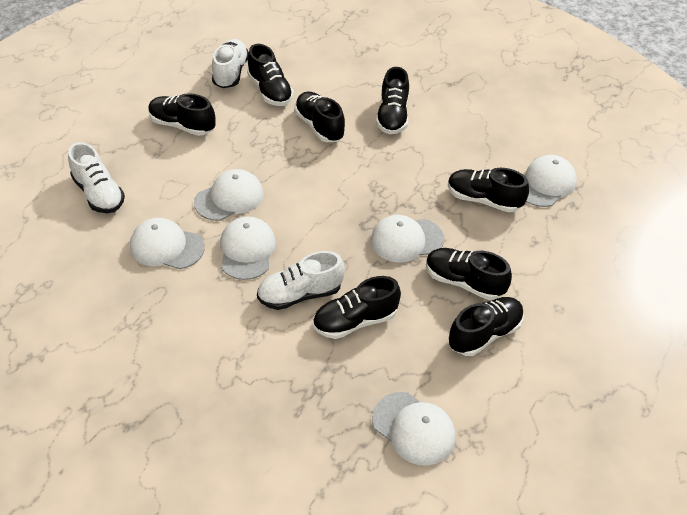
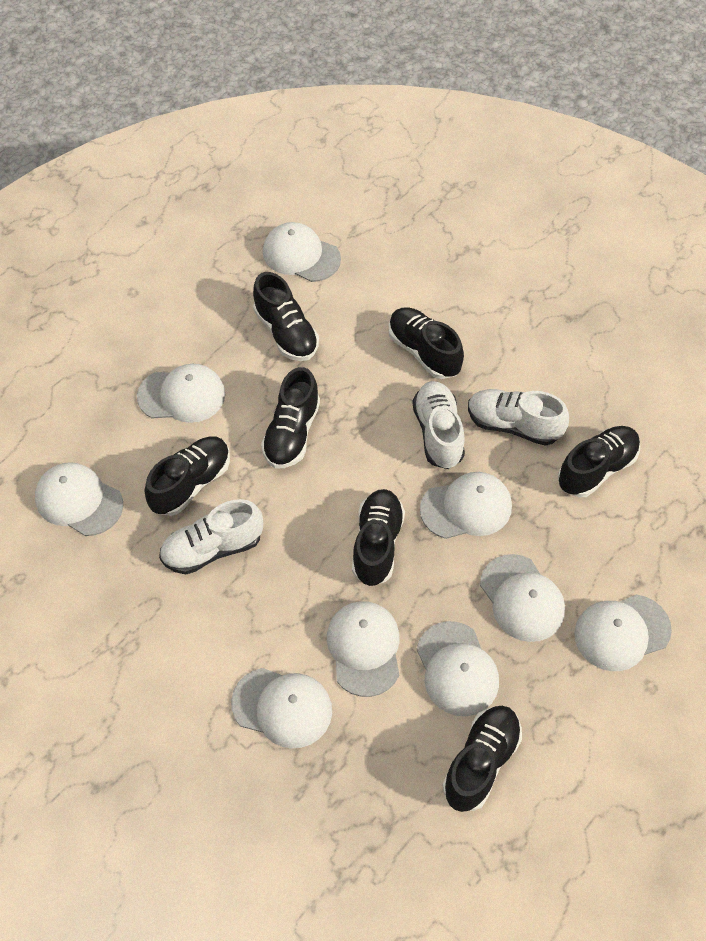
black shoe: 8 -> 7
white cap: 6 -> 9

